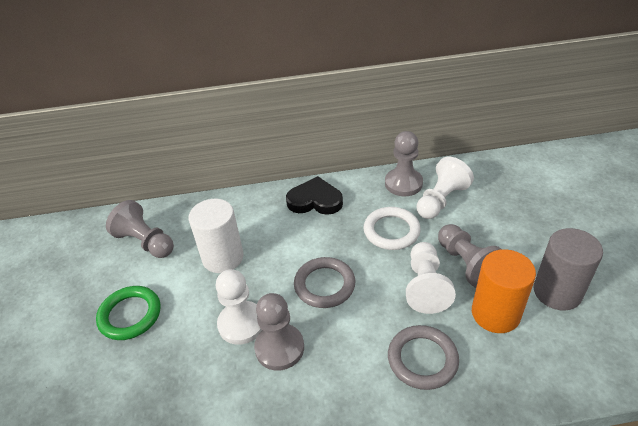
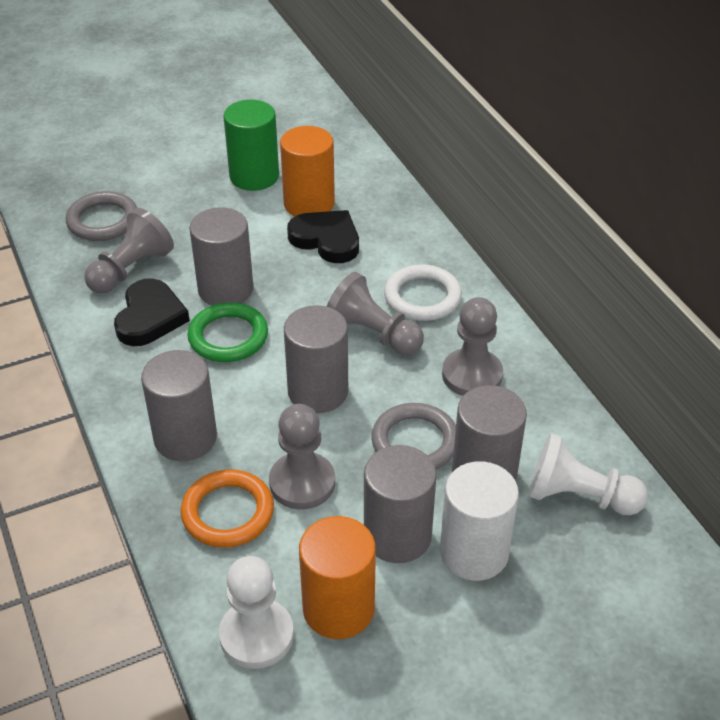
black heart: 1 -> 2
green cylinder: 0 -> 1
grey cylinder: 1 -> 5
orange cylinder: 1 -> 2
orange ring: 0 -> 1
white pawn: 3 -> 2

